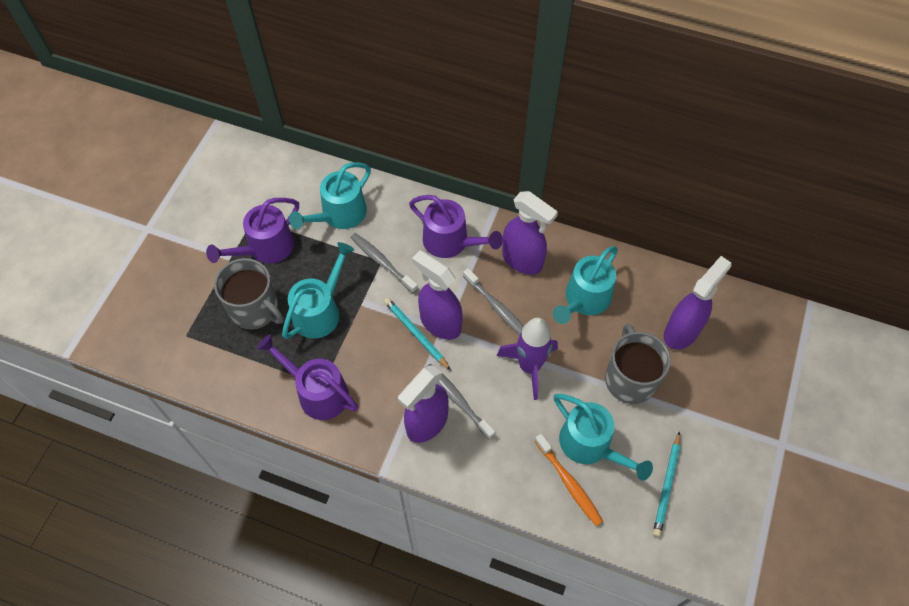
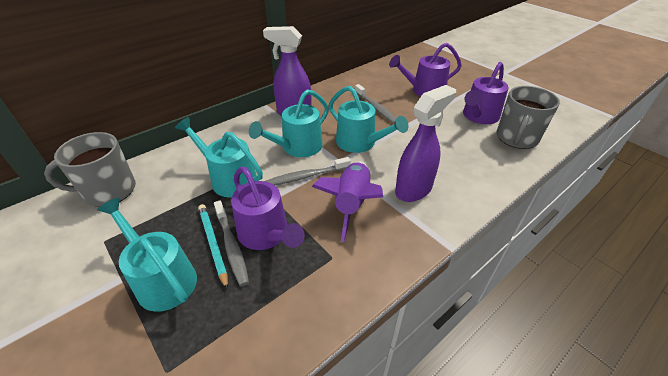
orange toothbrush: 1 -> 0
purple spray bottle: 4 -> 2
turquoise pencil: 2 -> 1

